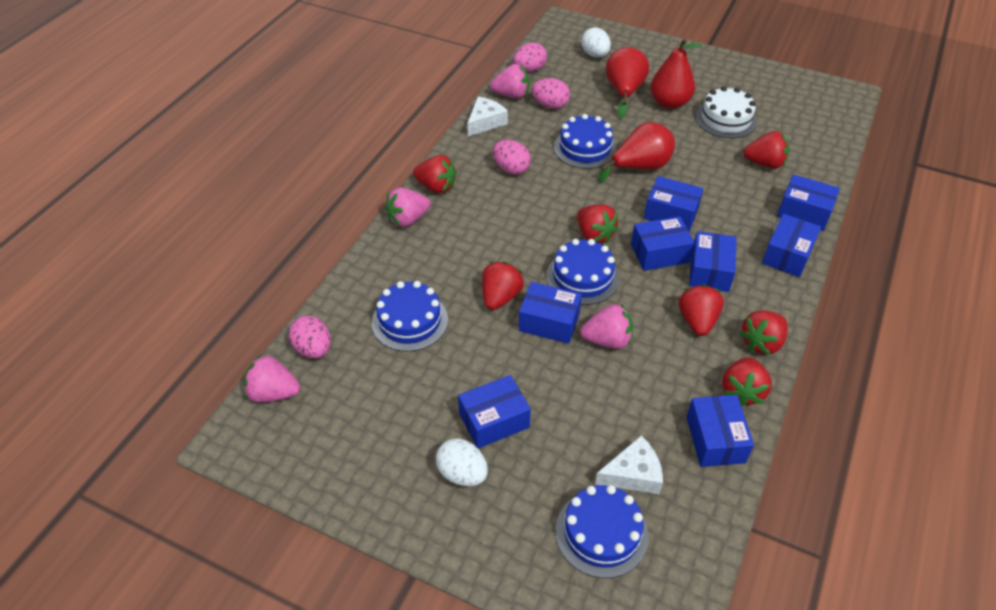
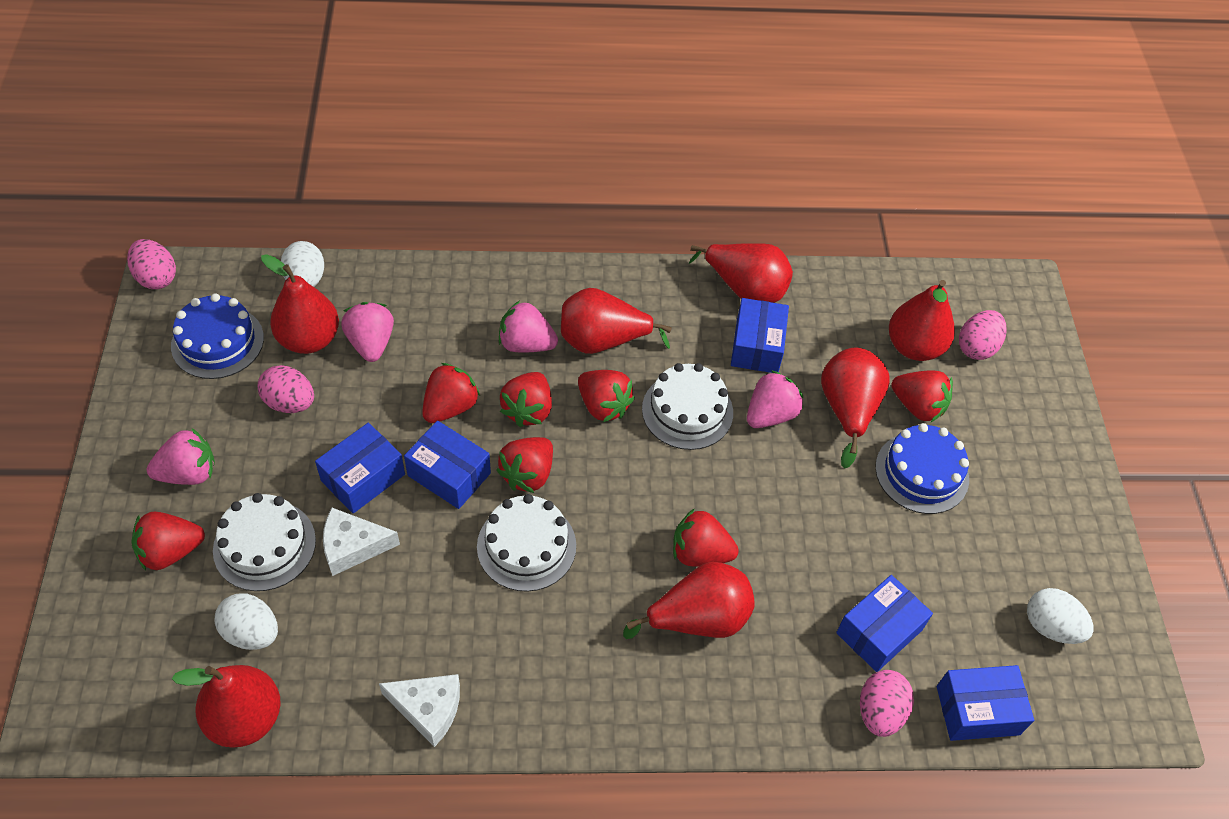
blue box: 8 -> 5
blue cake: 4 -> 2
red pear: 3 -> 7
white cake: 1 -> 3
white egg: 2 -> 3

